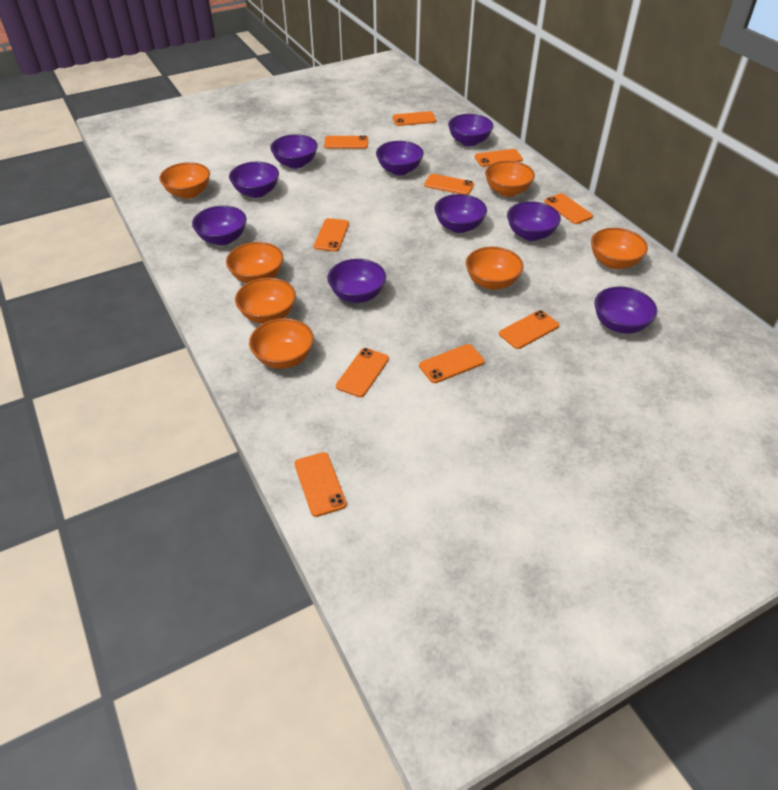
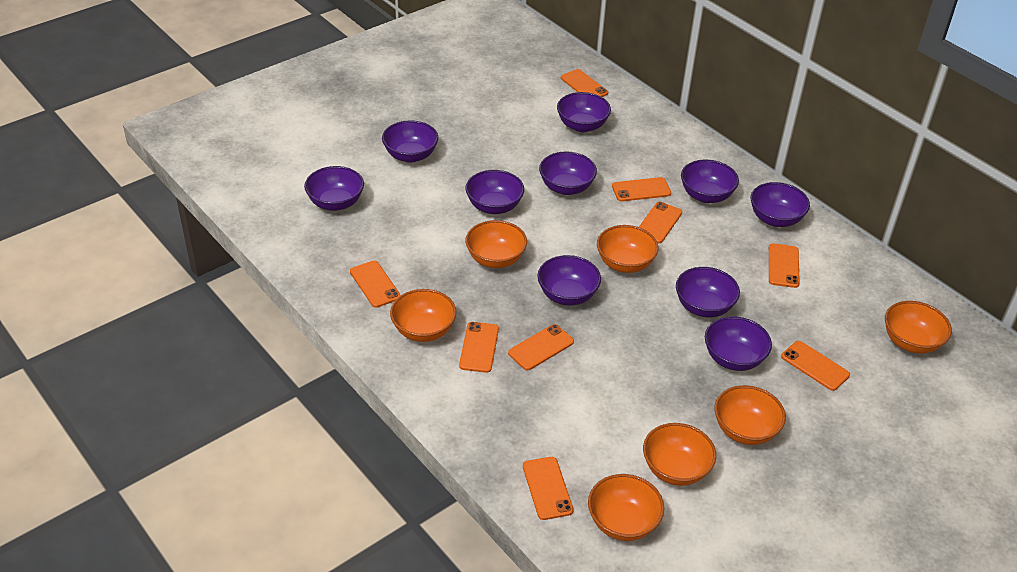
orange phone: 10 -> 9
purple bowl: 9 -> 10

